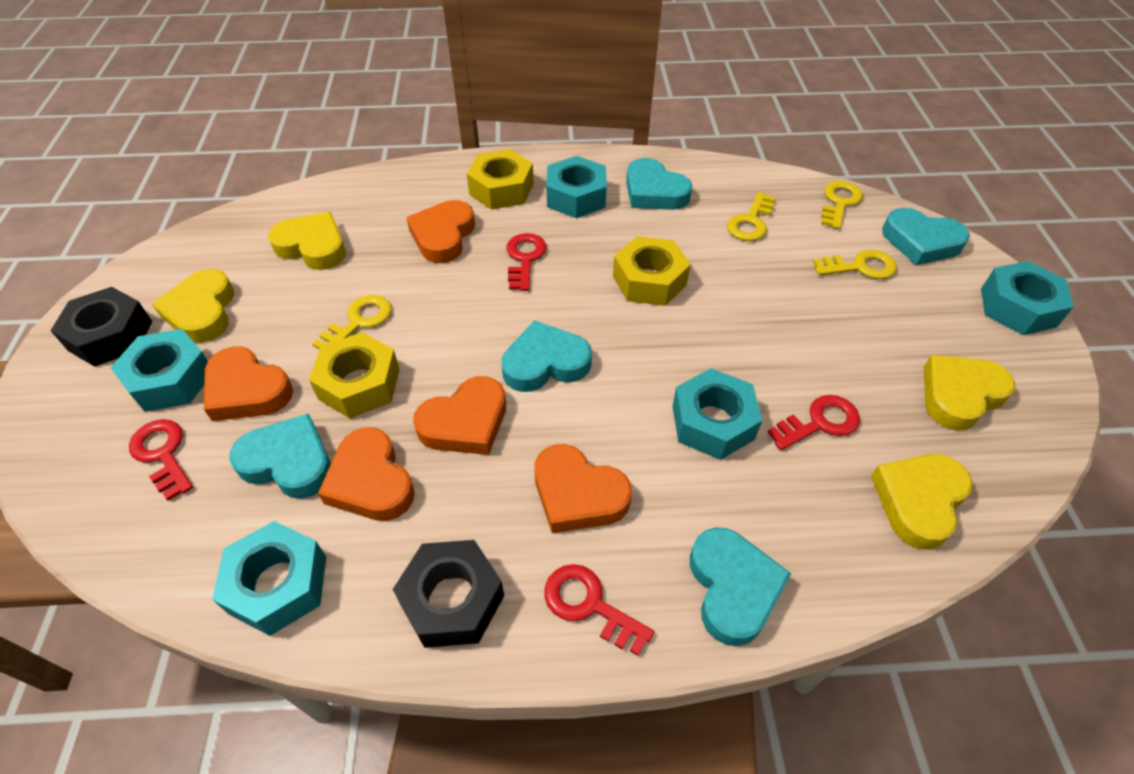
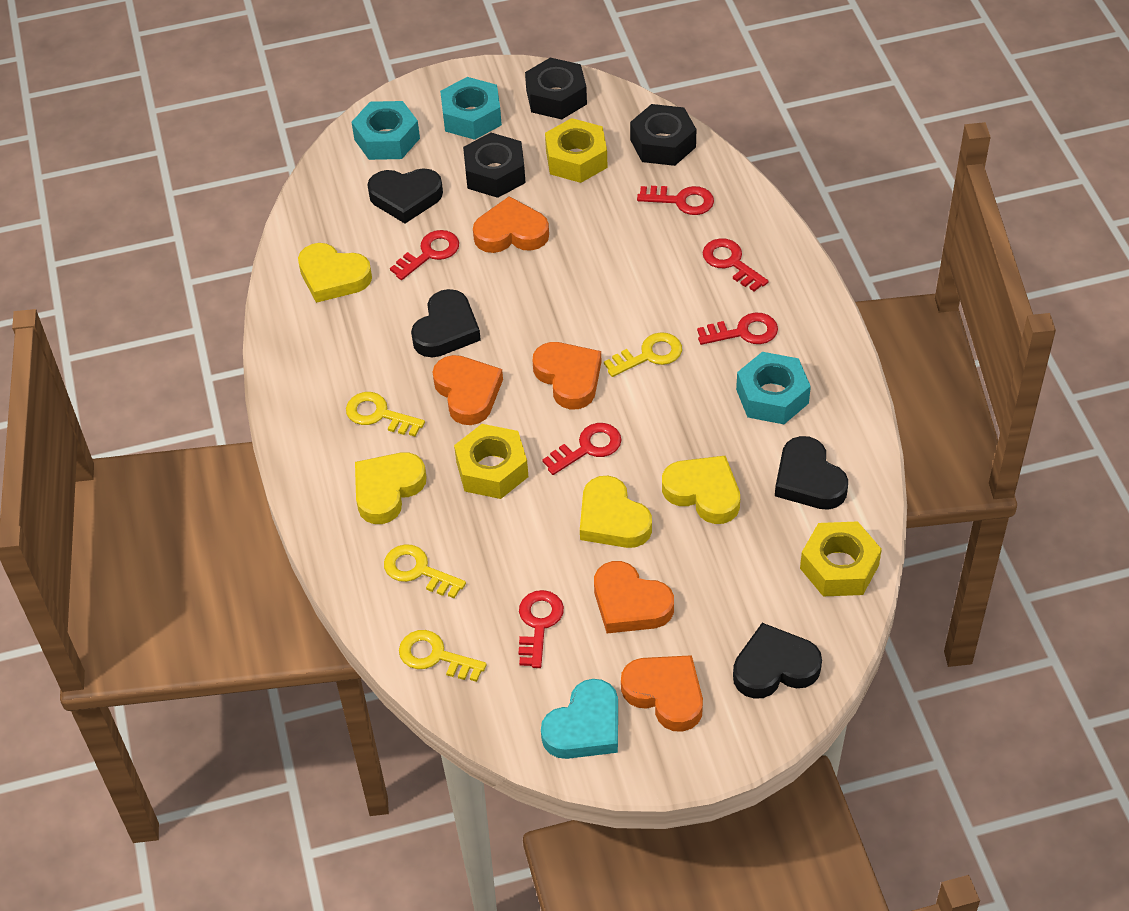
black heart: 0 -> 4
black nut: 2 -> 3
red key: 4 -> 6
turquoise heart: 5 -> 1
turquoise nut: 5 -> 3

